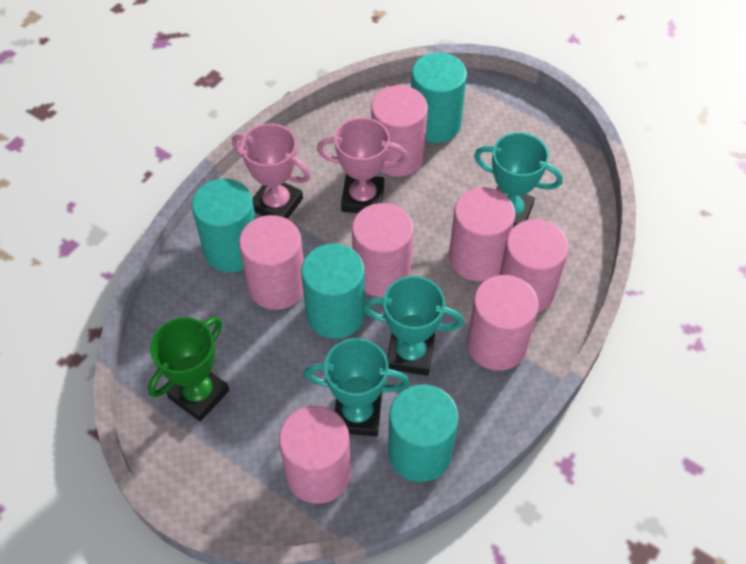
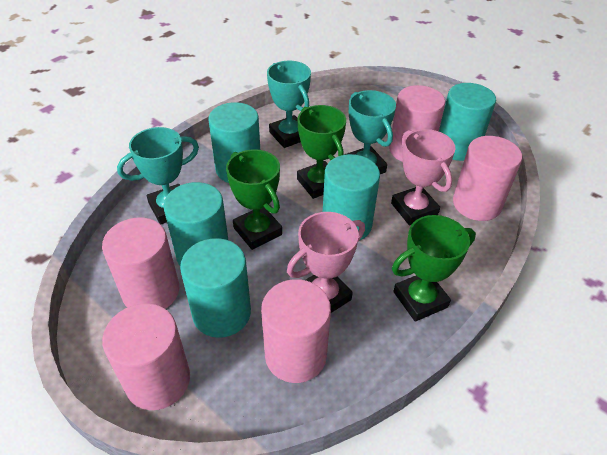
green trophy: 1 -> 3
pink cylinder: 7 -> 5
turquoise cylinder: 4 -> 5

